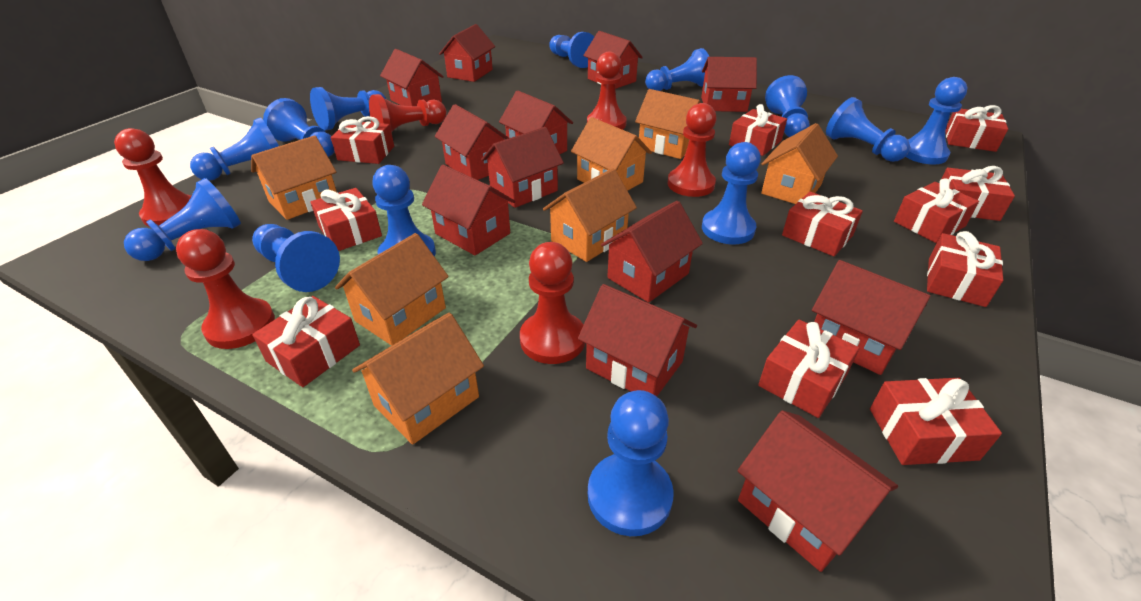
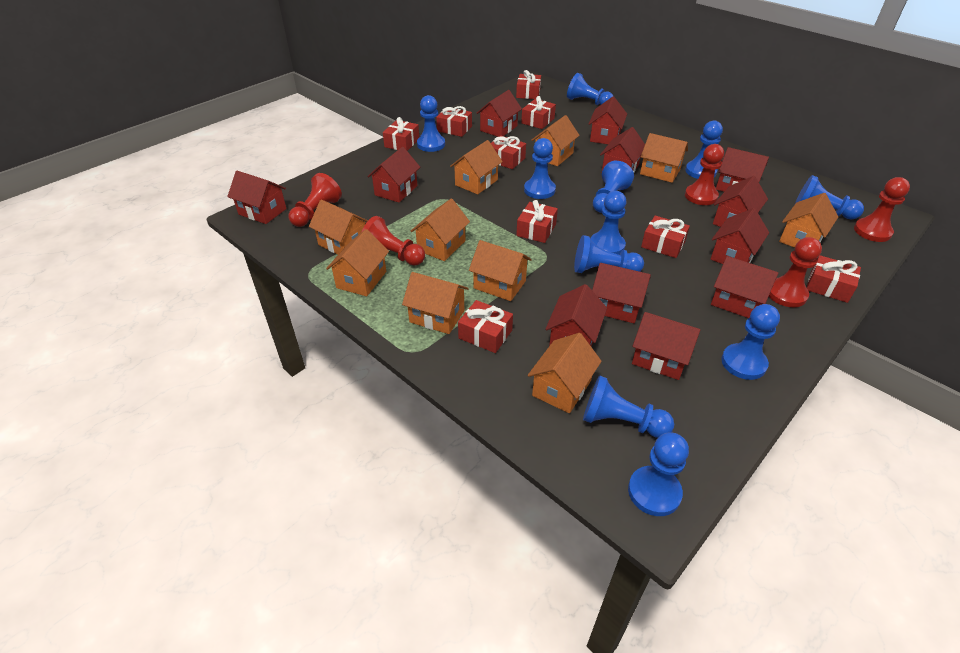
blue pawn: 13 -> 11
orange house: 7 -> 10
red gift: 11 -> 9
red pawn: 6 -> 5

